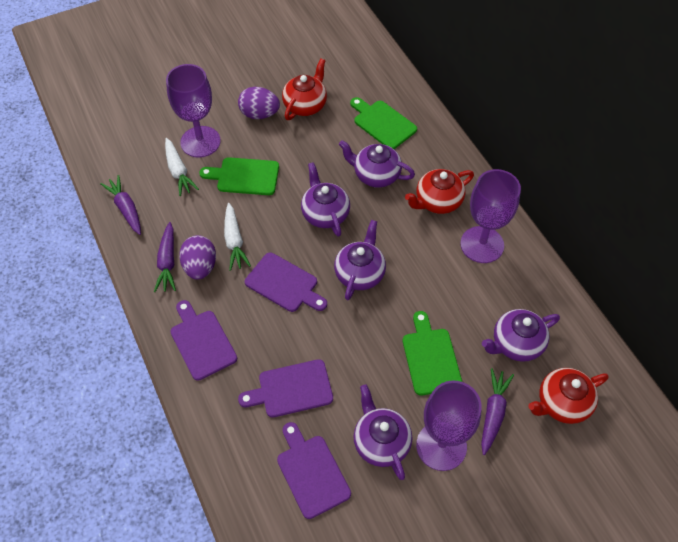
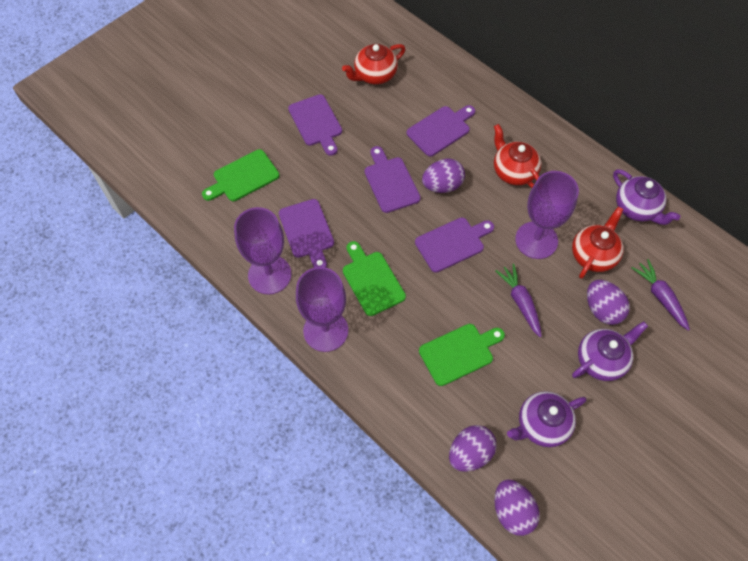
purple carrot: 3 -> 2
purple cutting board: 4 -> 5
purple egg: 2 -> 4
purple teapot: 5 -> 3
white carrot: 2 -> 0

